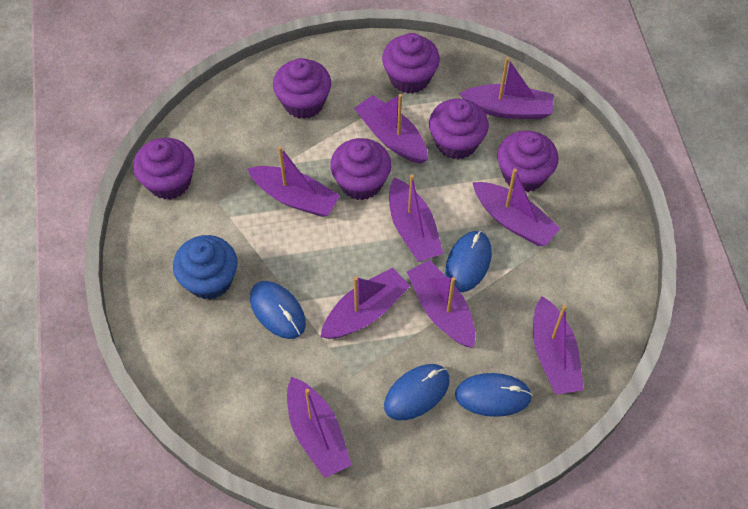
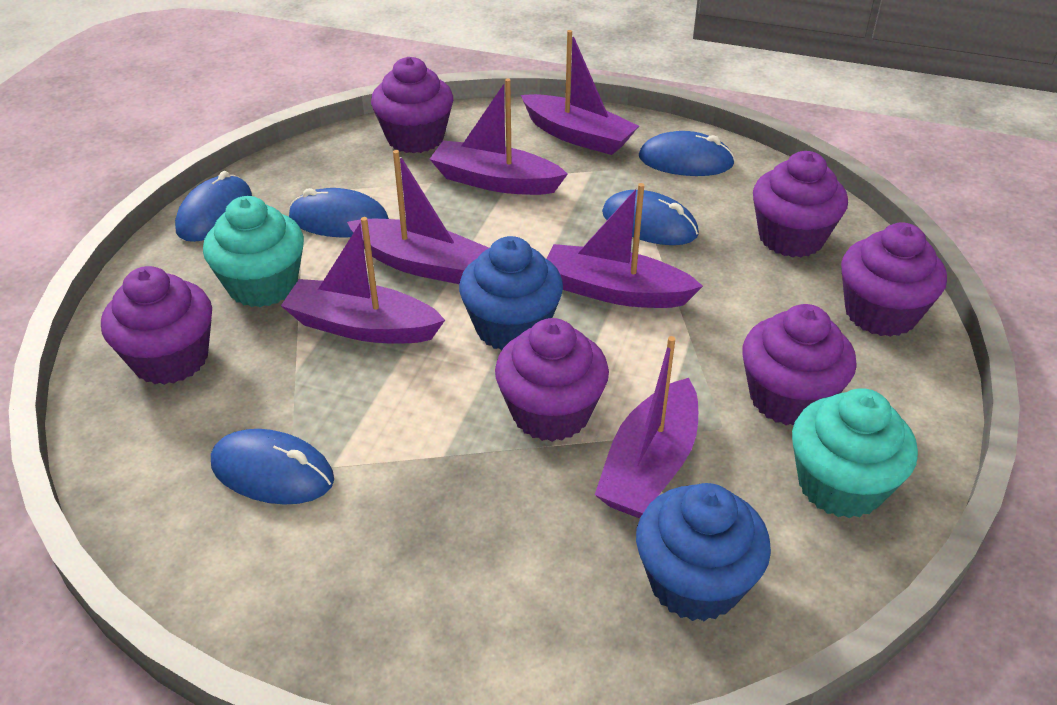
blue cupcake: 1 -> 2
blue mouse: 4 -> 5
purple boat: 9 -> 6
turquoise cupcake: 0 -> 2

